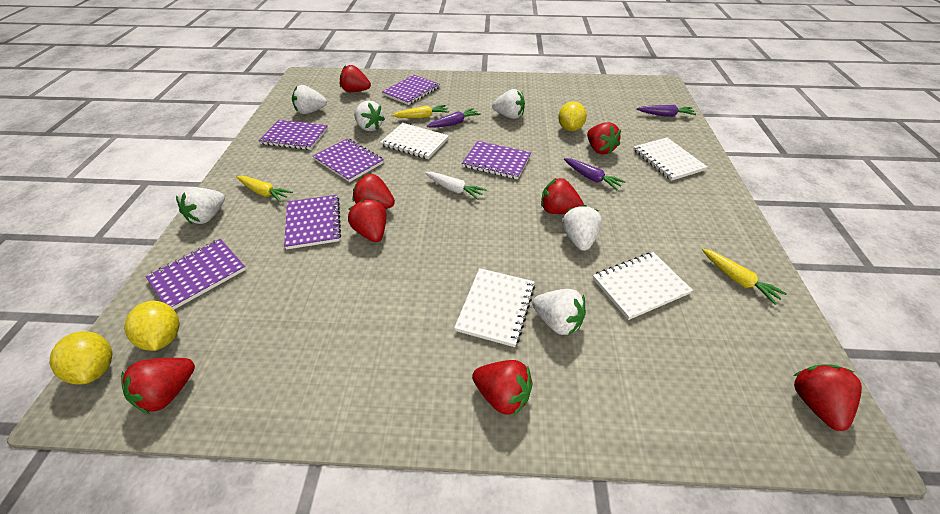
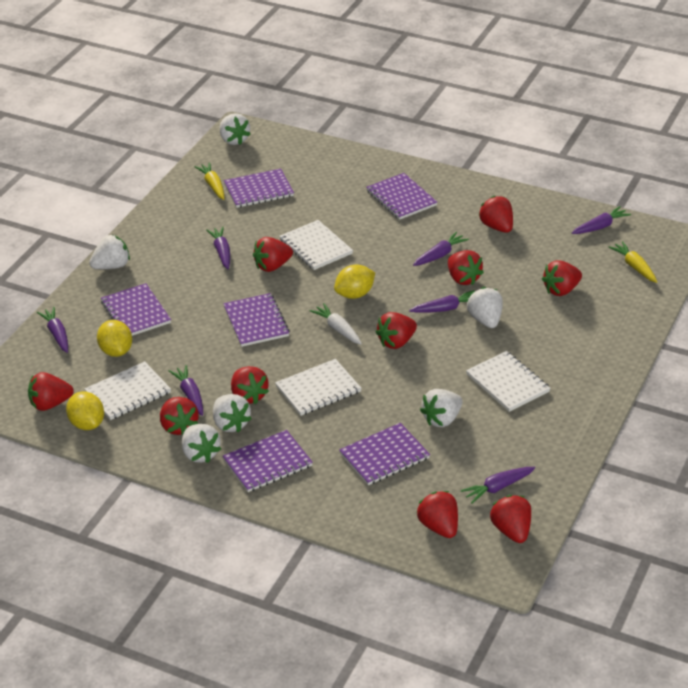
purple carrot: 3 -> 7
red strawberry: 8 -> 10
yellow carrot: 3 -> 2

